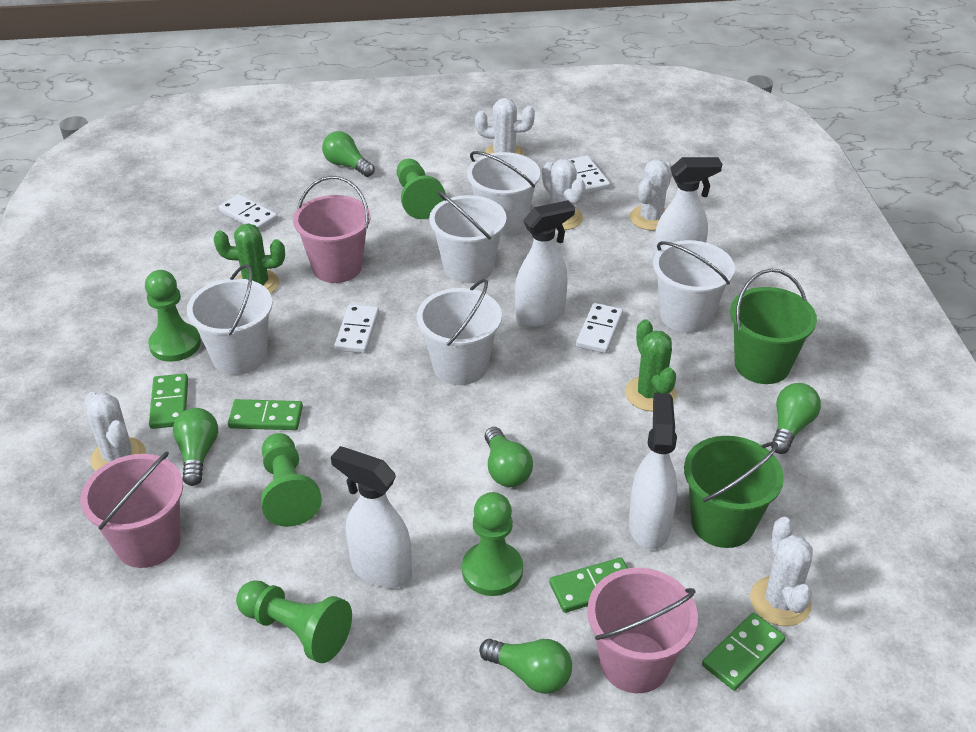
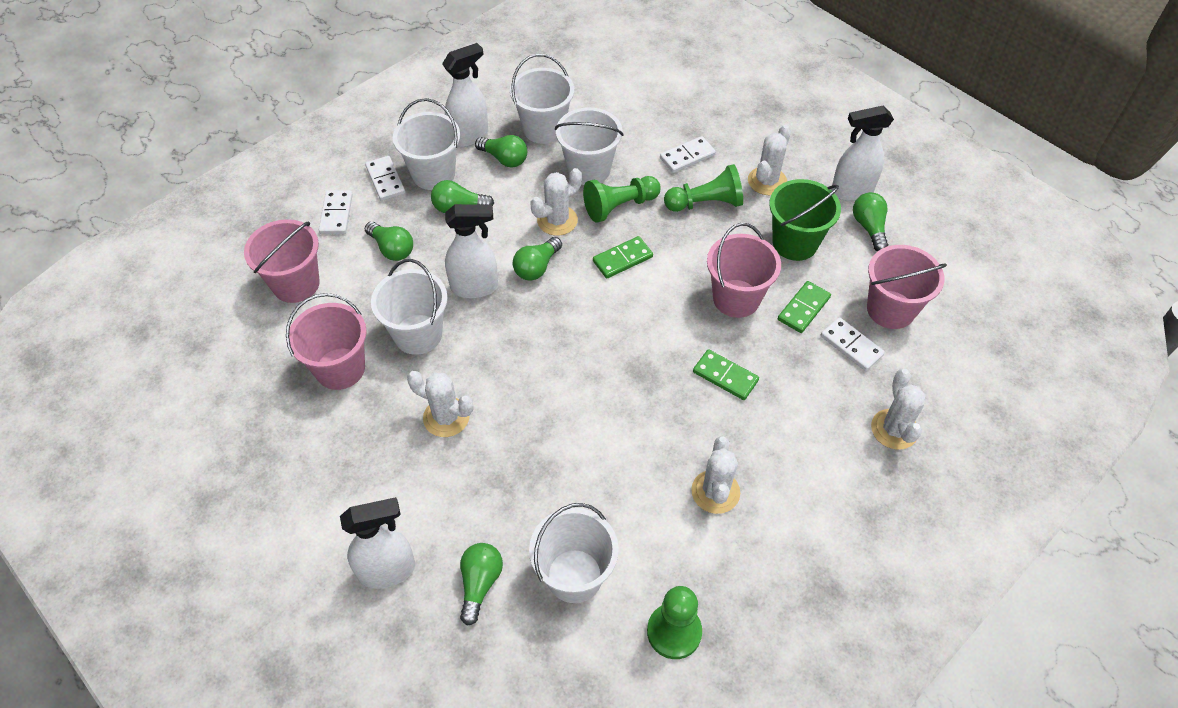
green bucket: 2 -> 1
green cactus: 2 -> 0
green domino: 4 -> 3
green light bulb: 5 -> 6
green pawn: 5 -> 3
pink bucket: 3 -> 4

